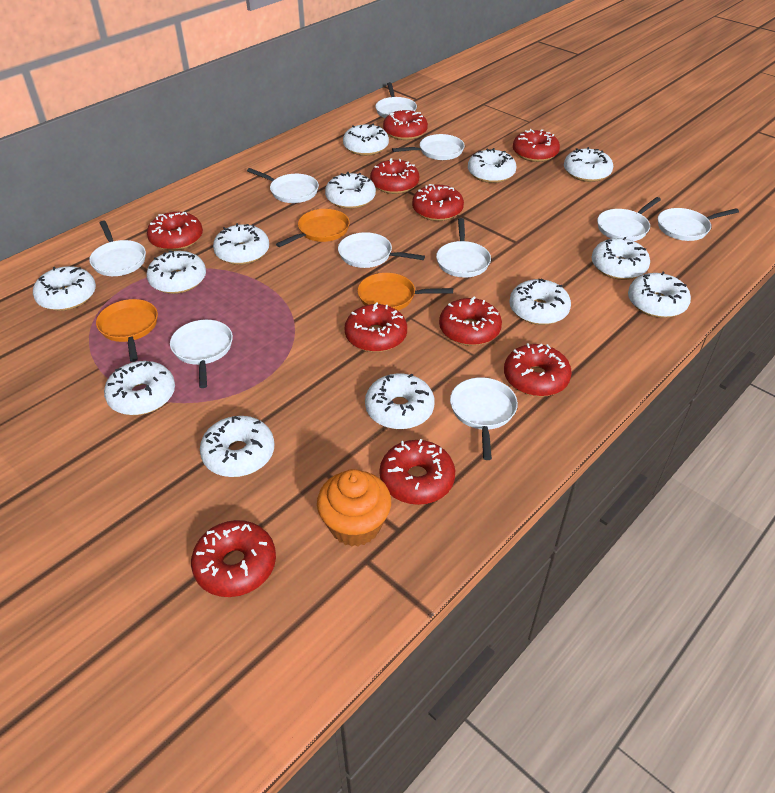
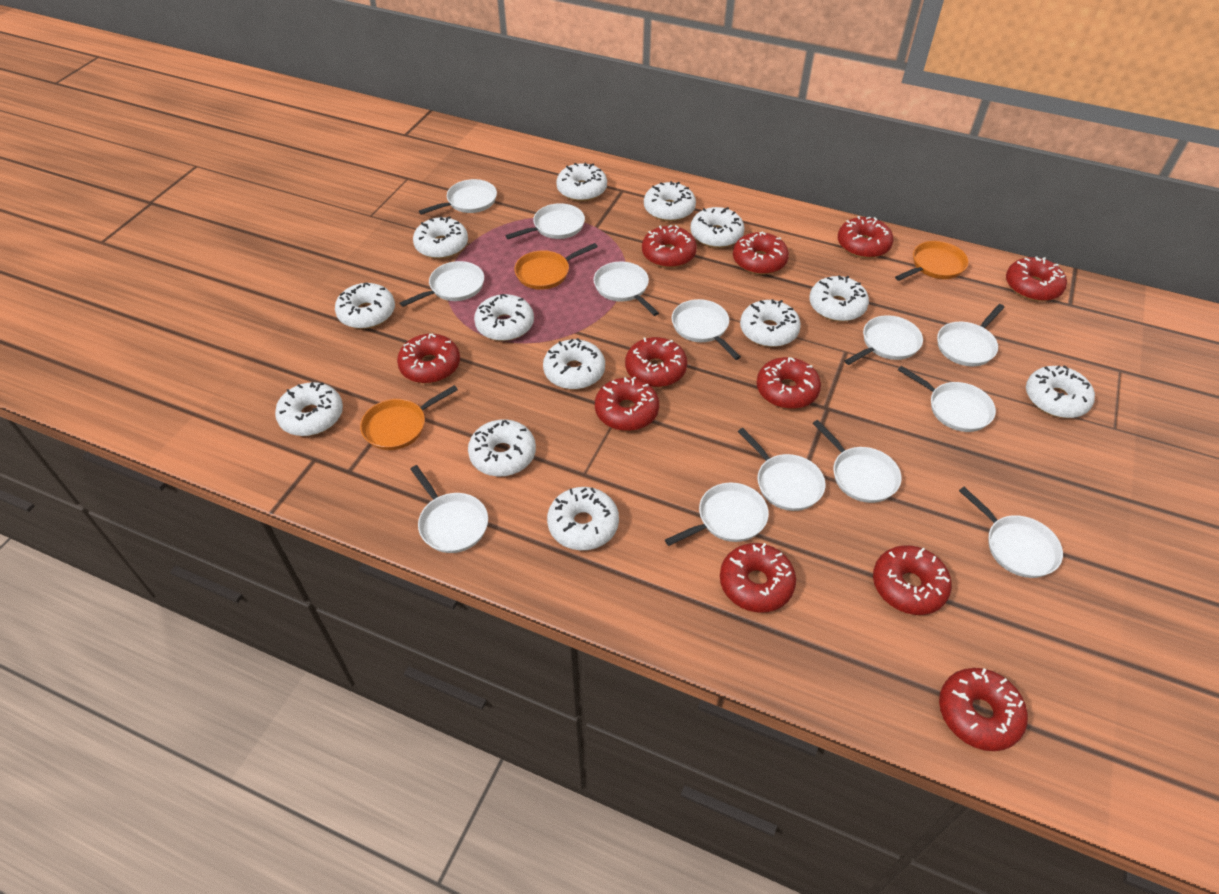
orange cupcake: 1 -> 0
red donut: 10 -> 11
white pan: 10 -> 13

